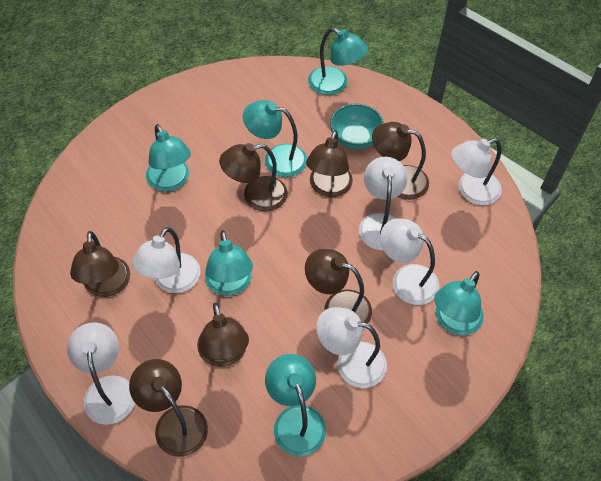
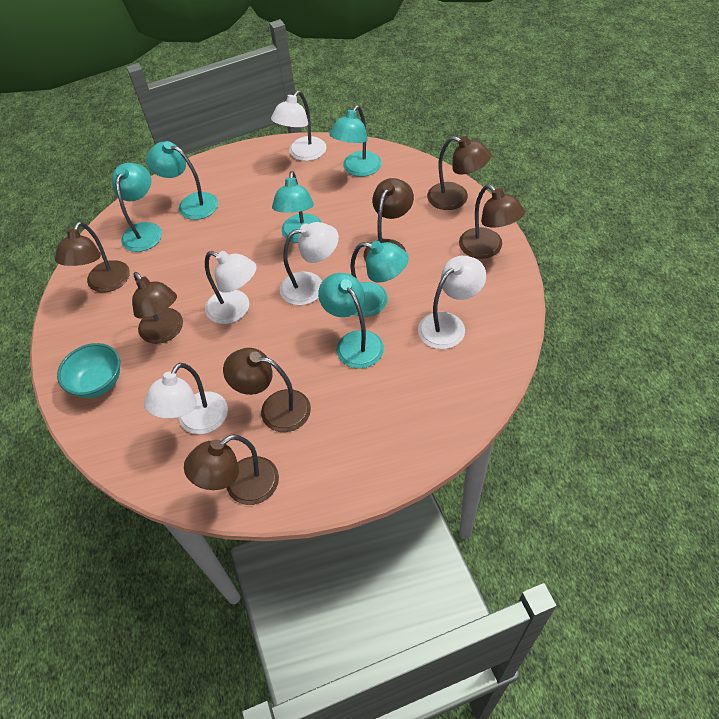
white lamp: 6 -> 5

